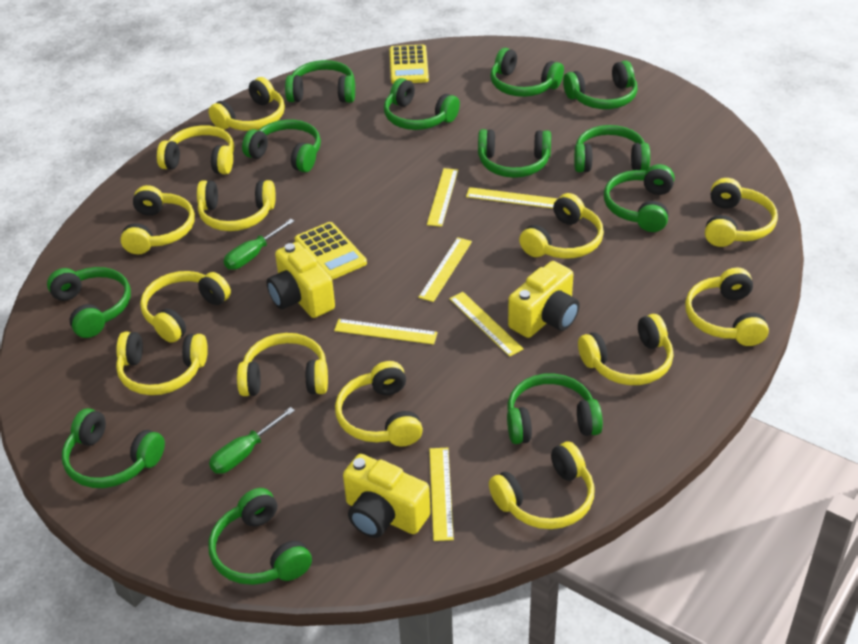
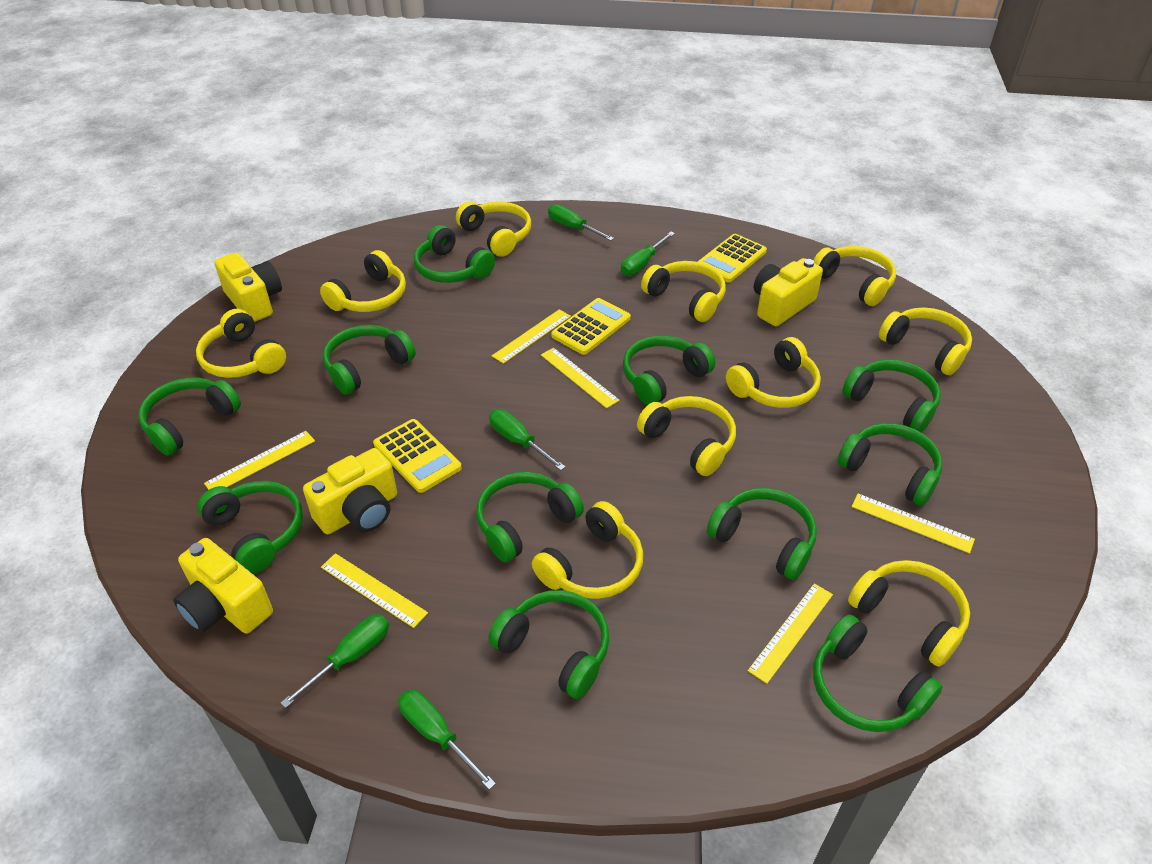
green headphones: 12 -> 11
green screwdriver: 2 -> 5
yellow calculator: 2 -> 3
yellow camera: 3 -> 4
yellow headphones: 13 -> 10

